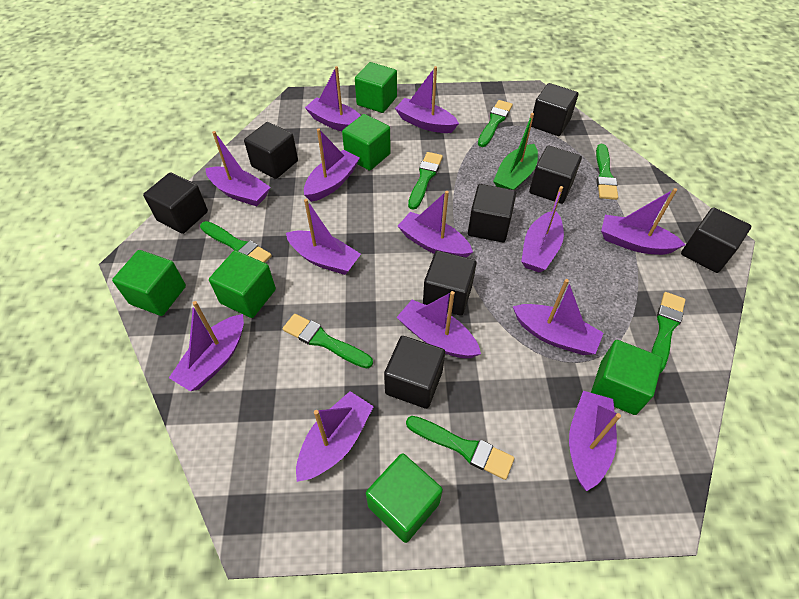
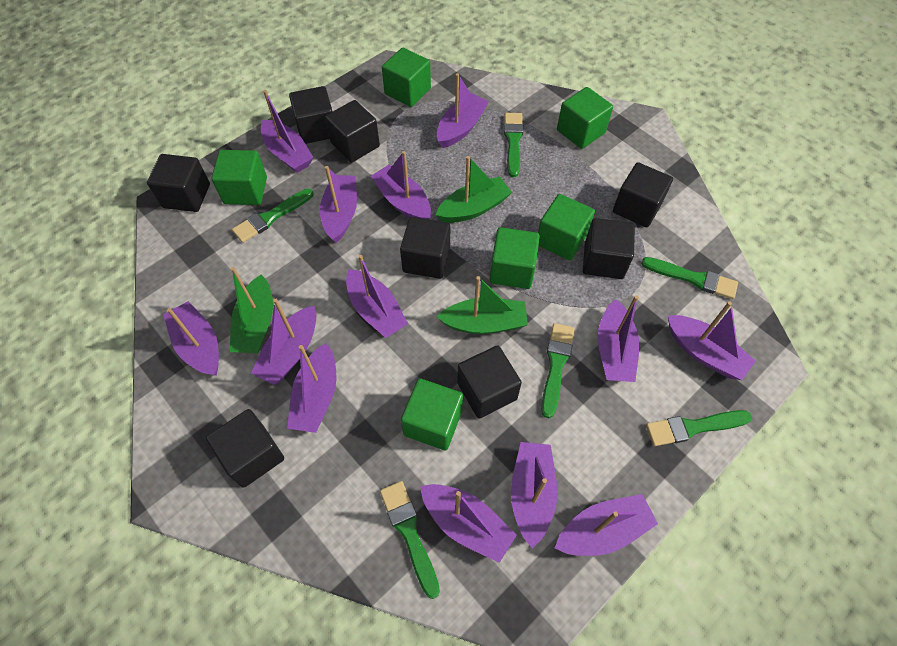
green boat: 1 -> 3
green brush: 7 -> 6

